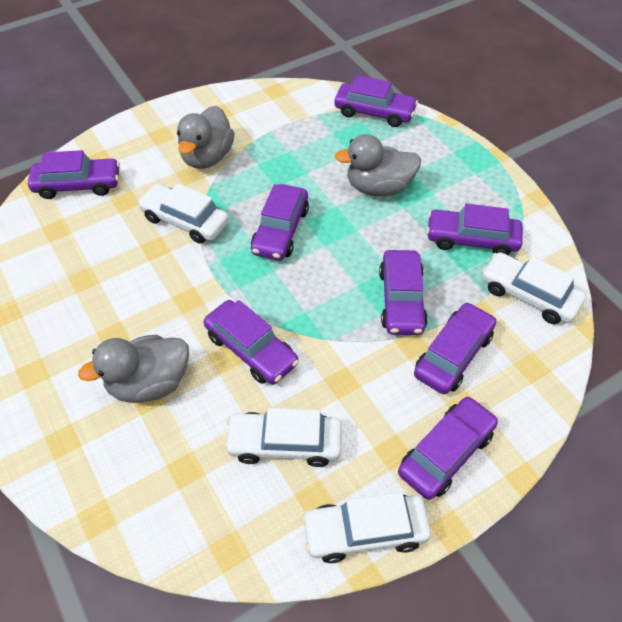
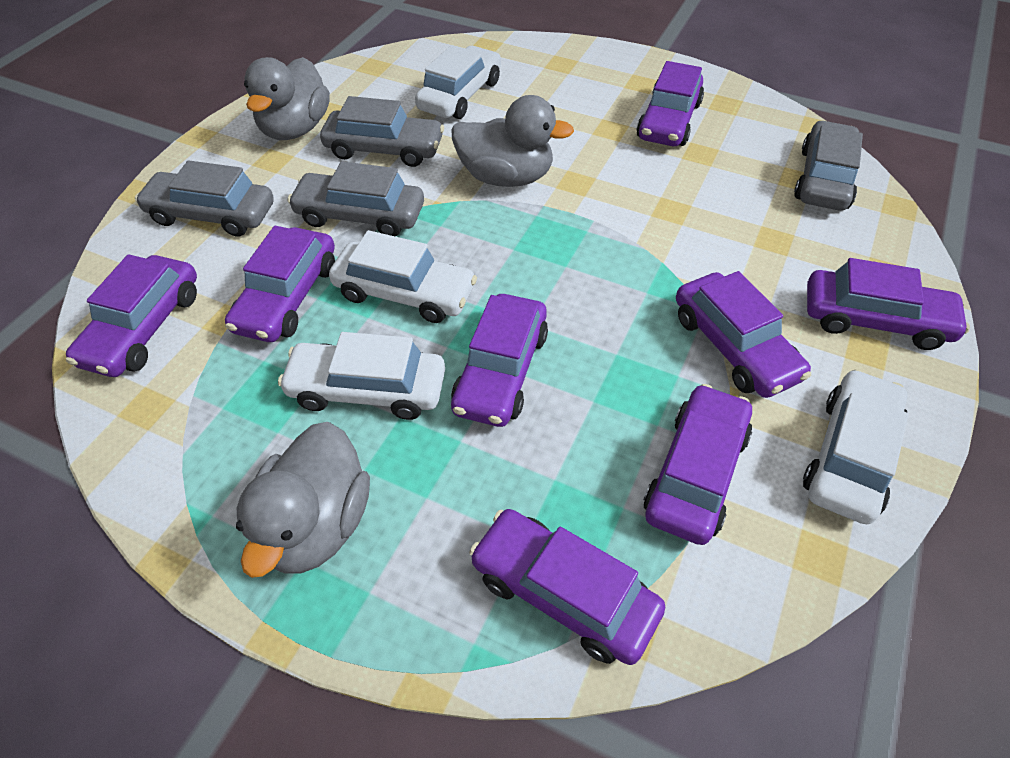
grey car: 0 -> 4

